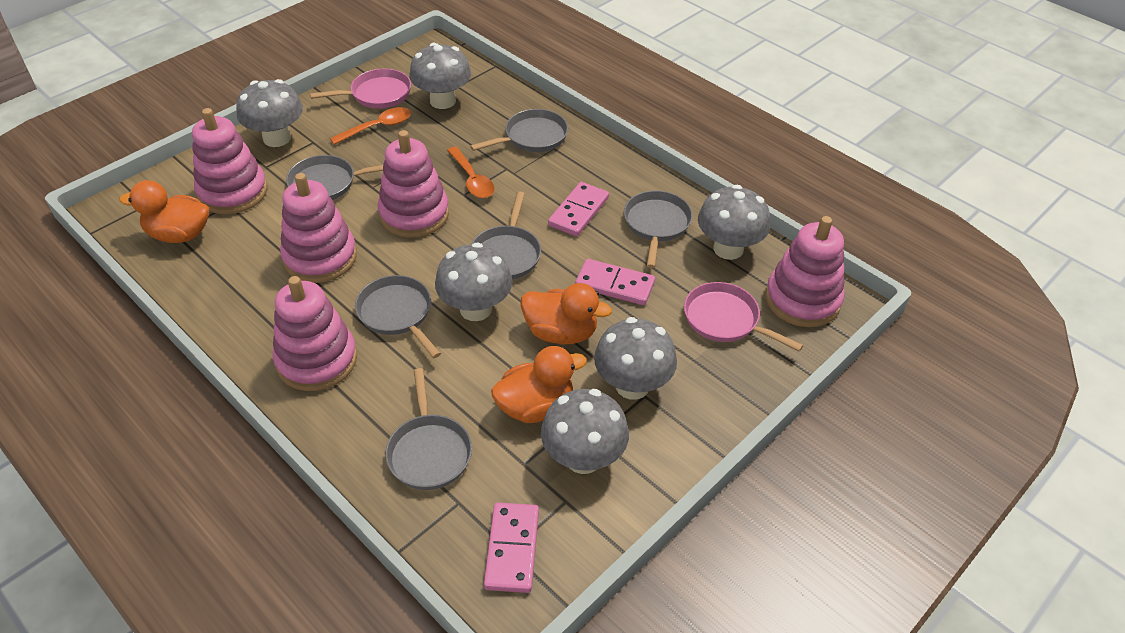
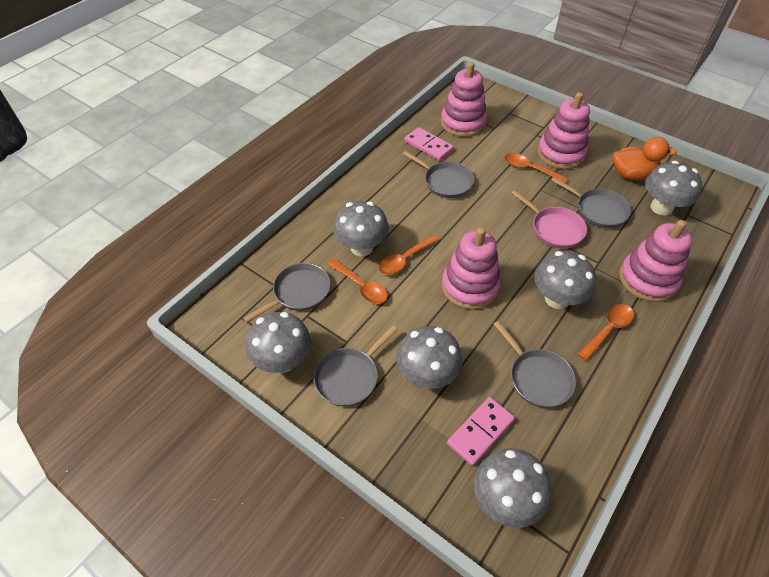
grey pan: 6 -> 5
orange duck: 3 -> 1
orange spoon: 2 -> 4
pink domino: 3 -> 2
pink pan: 2 -> 1
pink stacking toy: 5 -> 4

